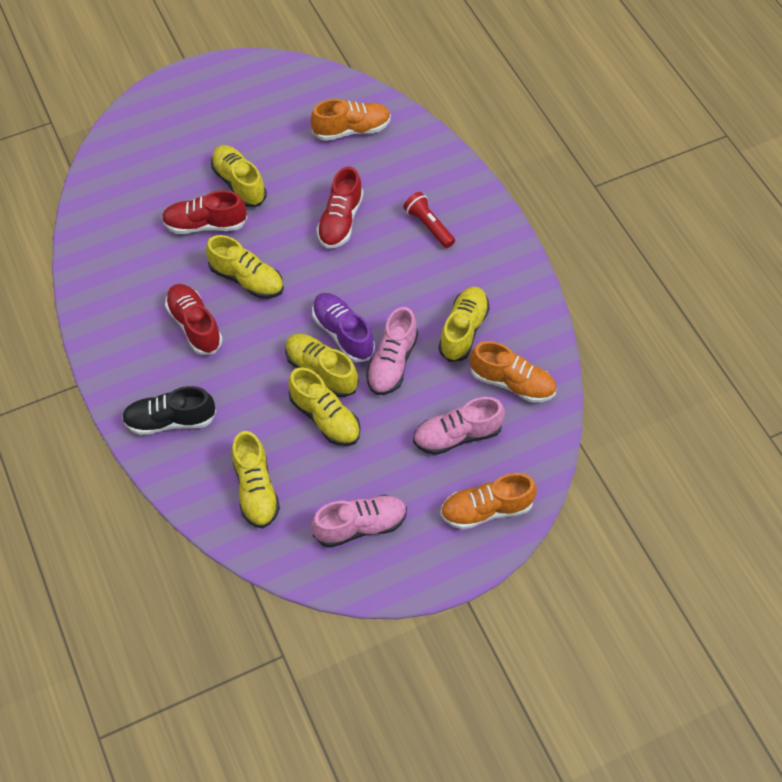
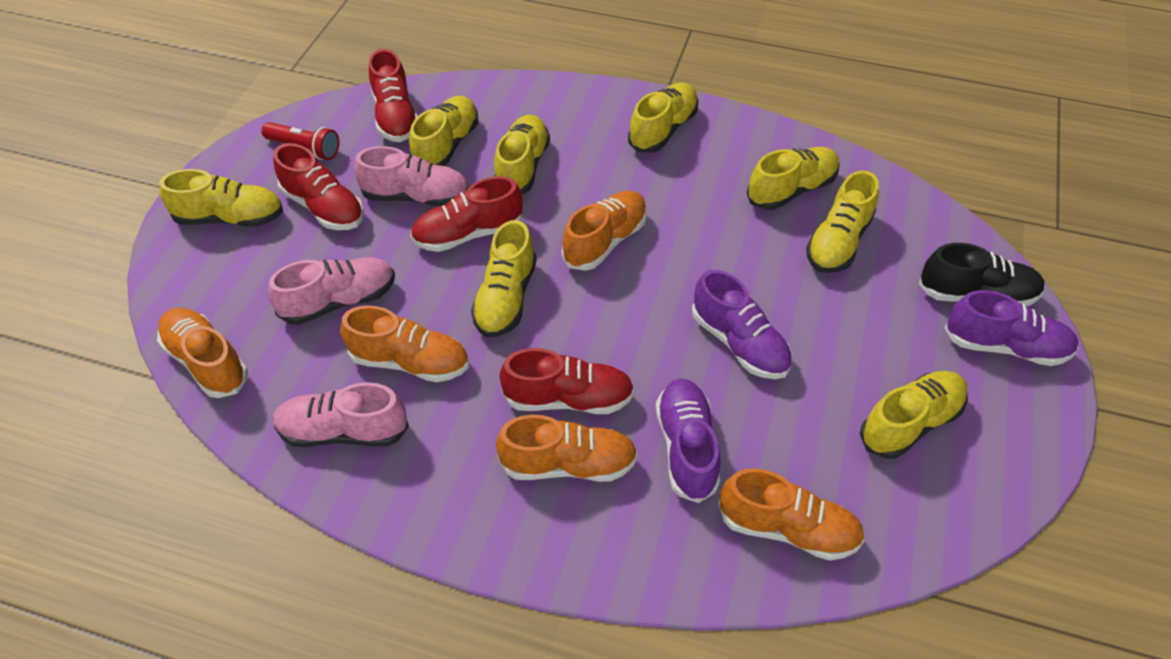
orange shoe: 3 -> 5
purple shoe: 1 -> 3
red shoe: 3 -> 4
yellow shoe: 6 -> 8

